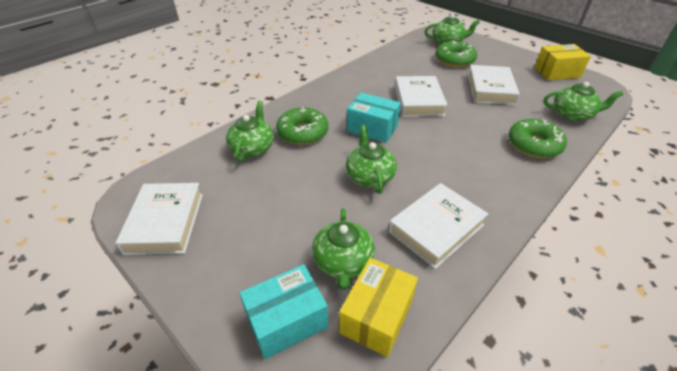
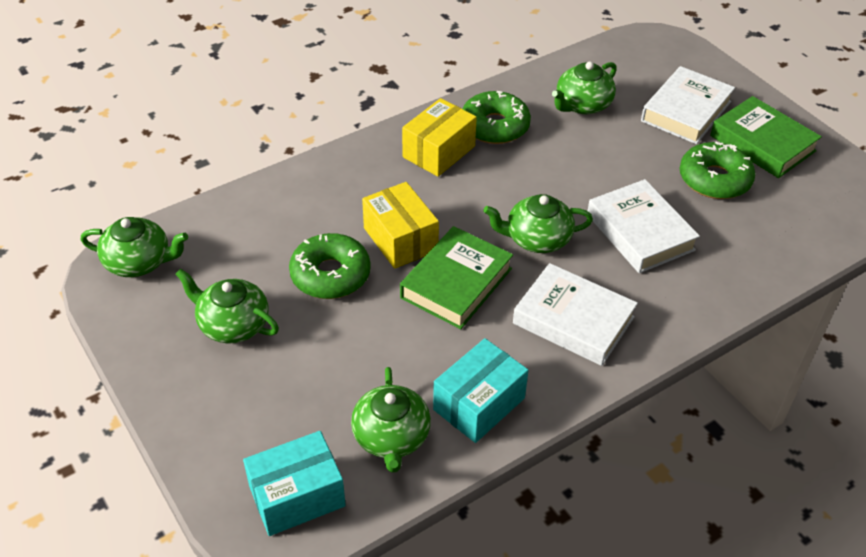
green book: 0 -> 2
white book: 4 -> 3

